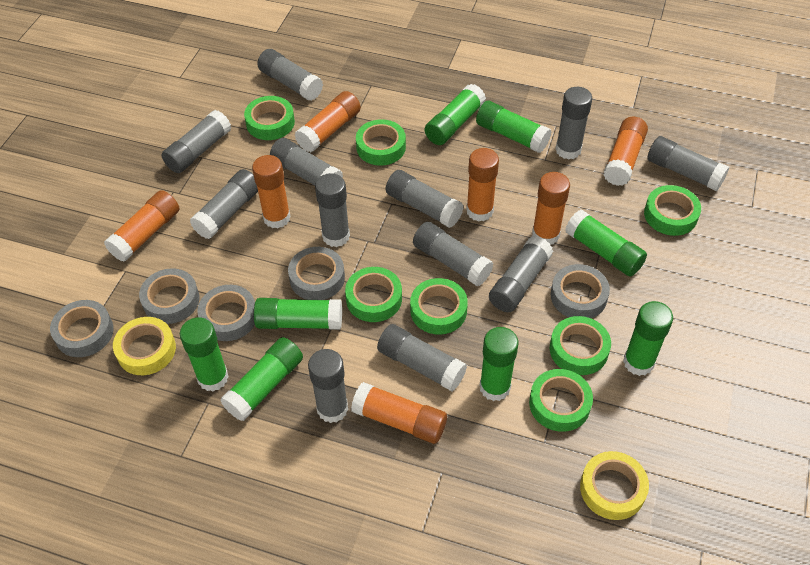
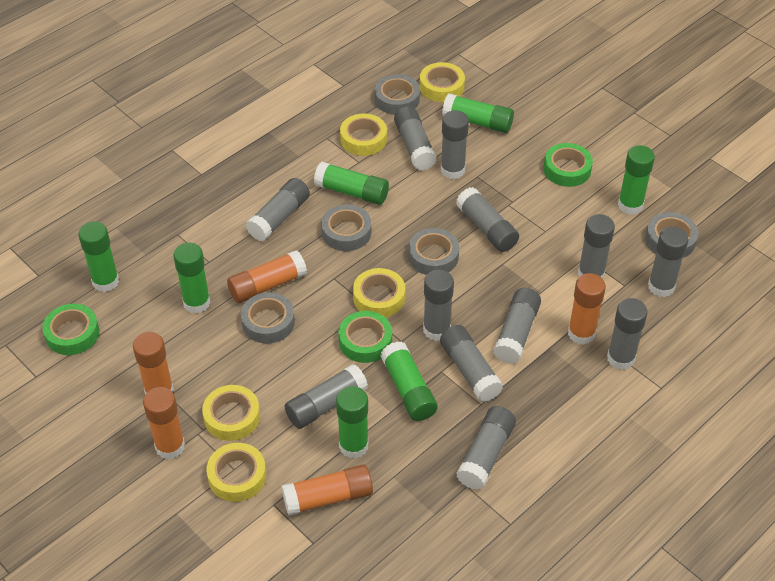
green glue stick: 8 -> 7
green tape: 7 -> 3
orange glue stick: 7 -> 5
yellow tape: 2 -> 5

